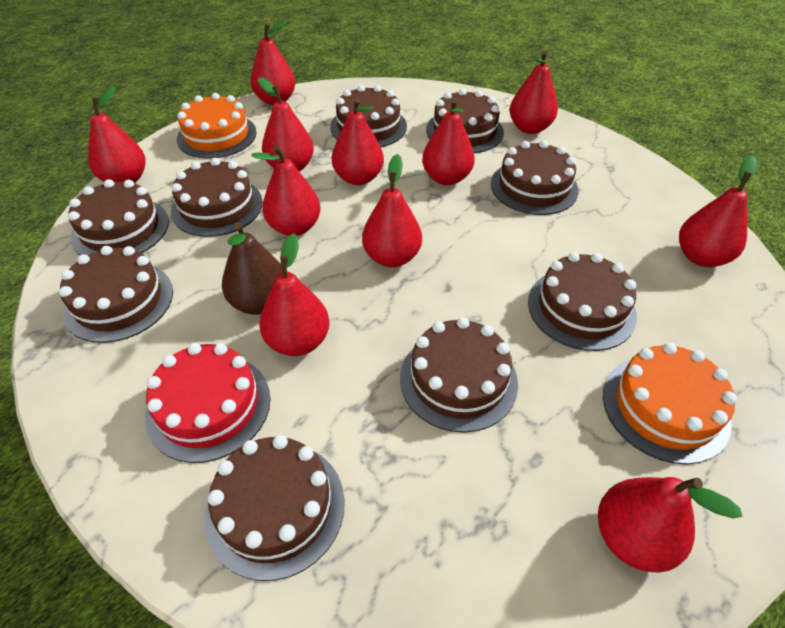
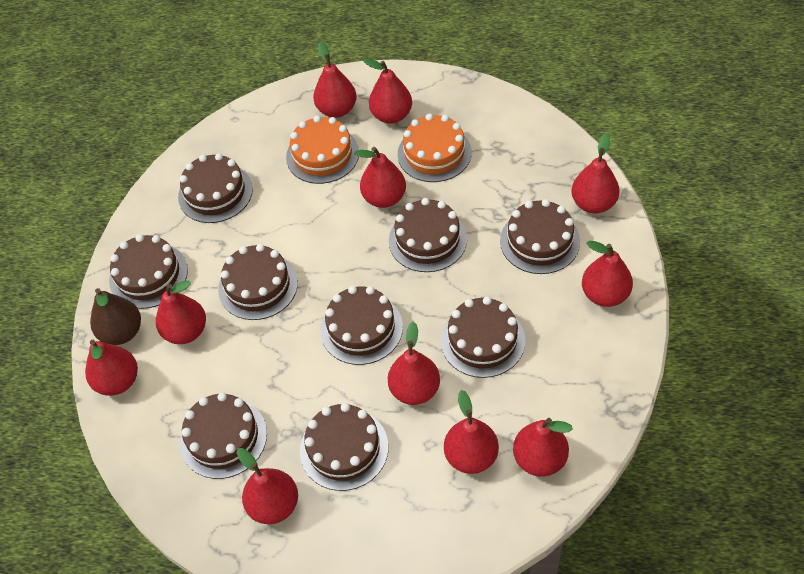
red cake: 1 -> 0

